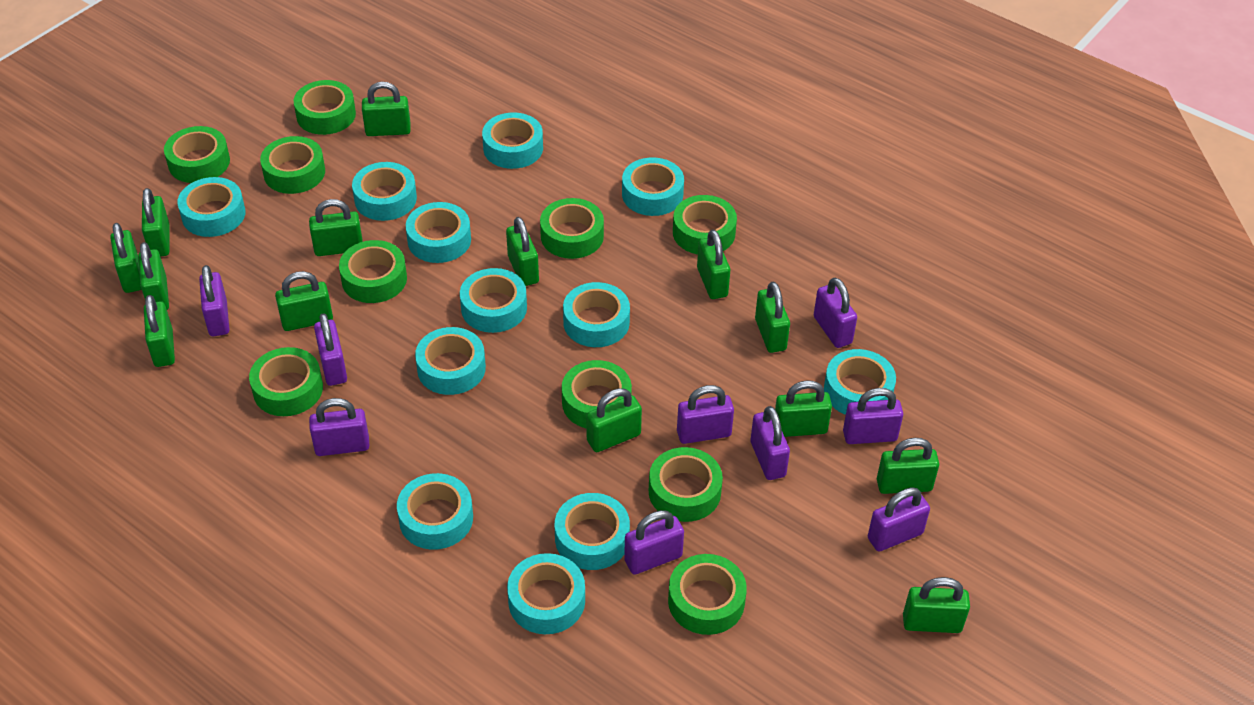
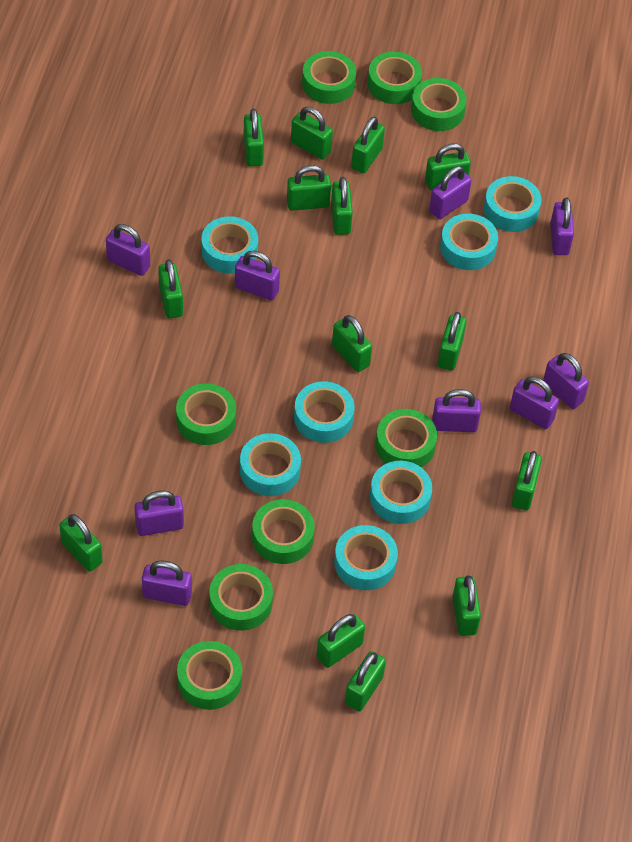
green tape: 10 -> 8
turquoise tape: 12 -> 7

